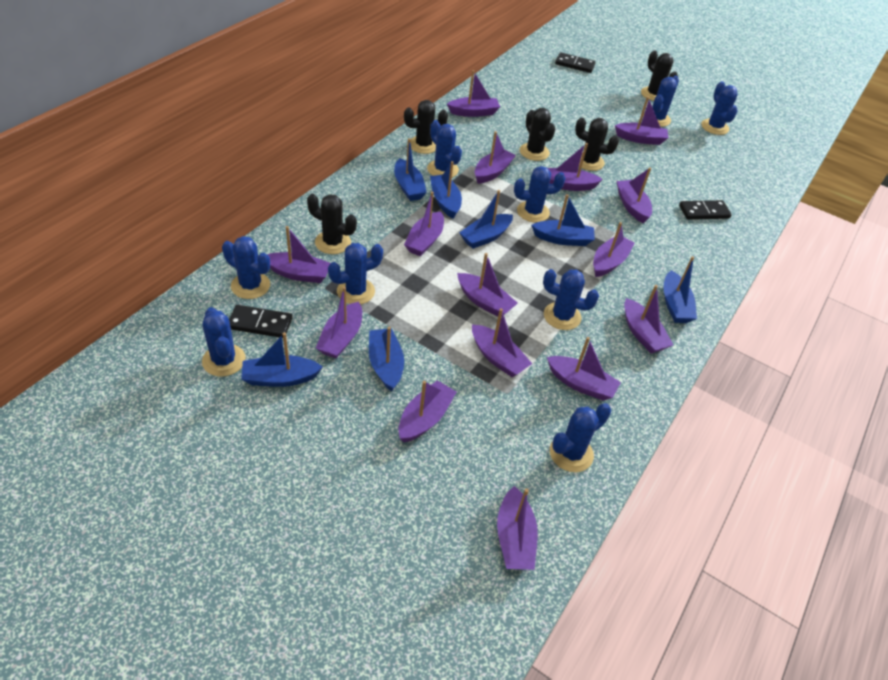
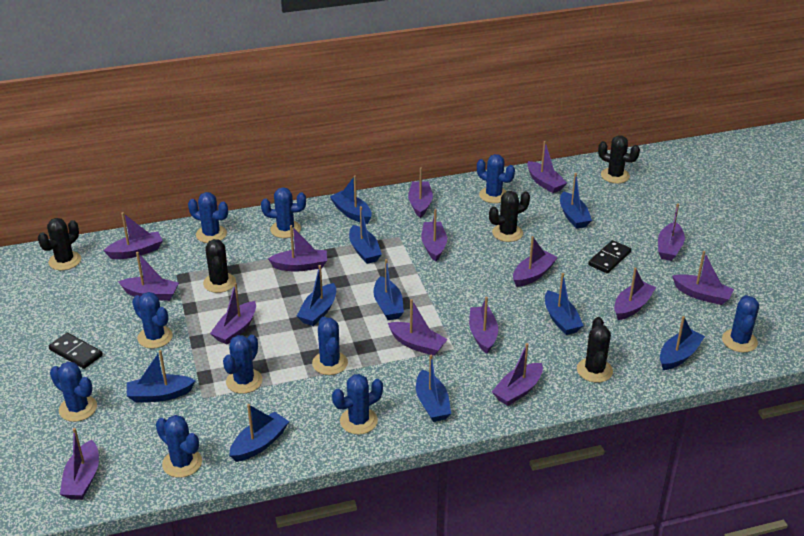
black domino: 3 -> 2
blue boat: 7 -> 10
blue cactus: 9 -> 10

